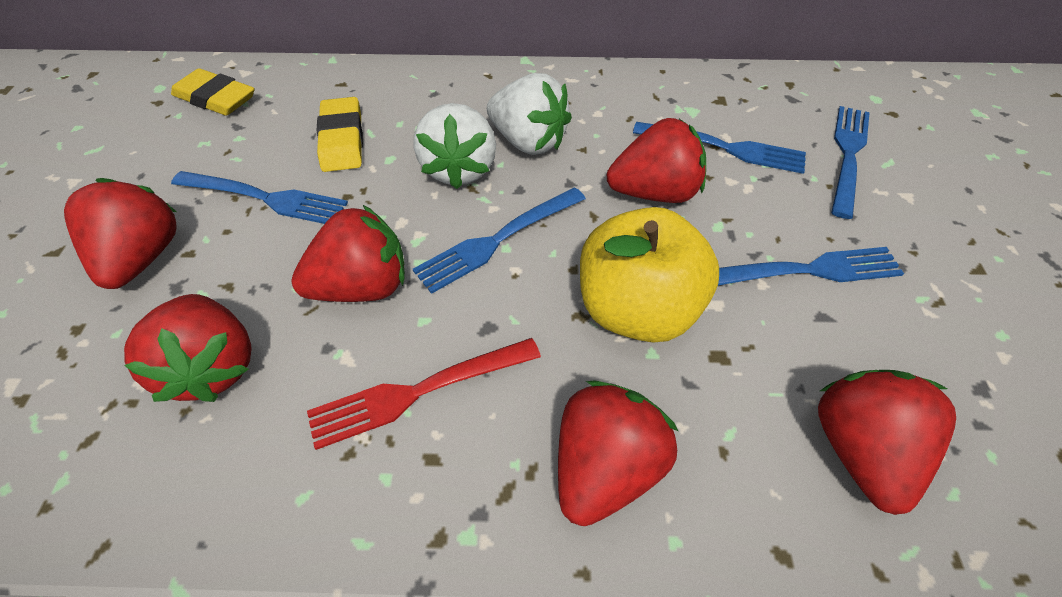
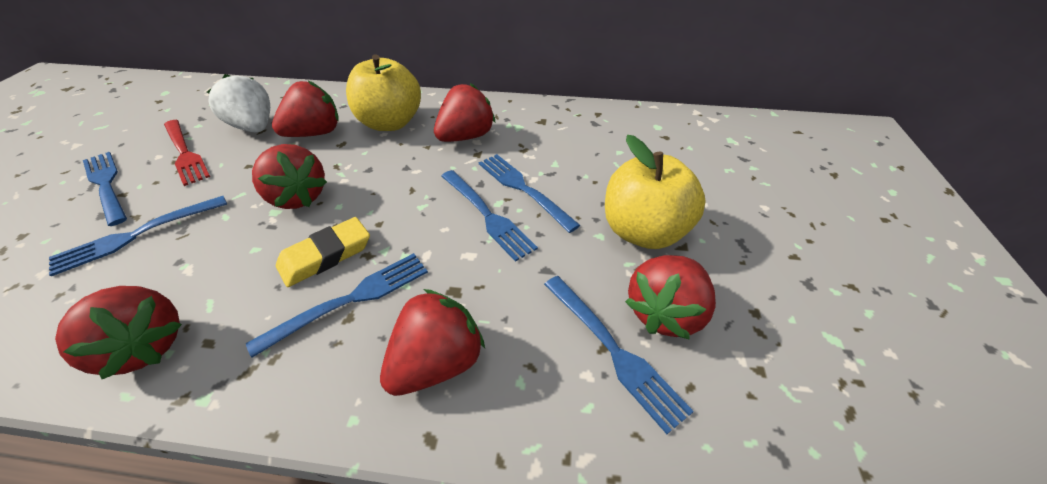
blue fork: 5 -> 6
white strawberry: 2 -> 1
yellow apple: 1 -> 2
yellow eraser: 2 -> 1

